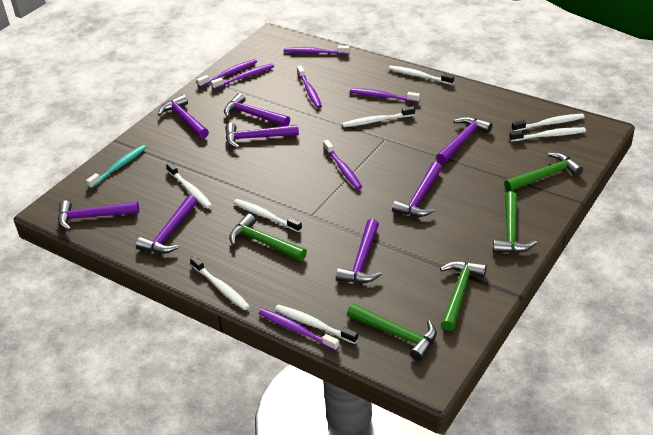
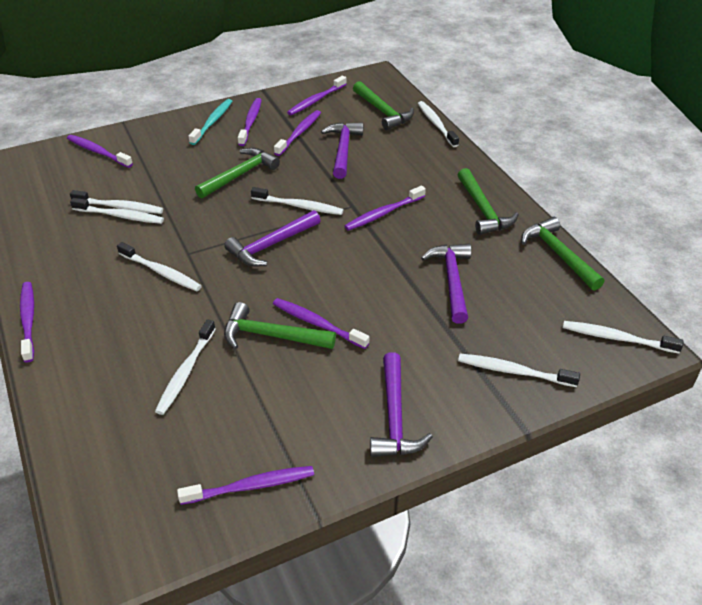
purple hammer: 8 -> 4
purple toothbrush: 7 -> 8

